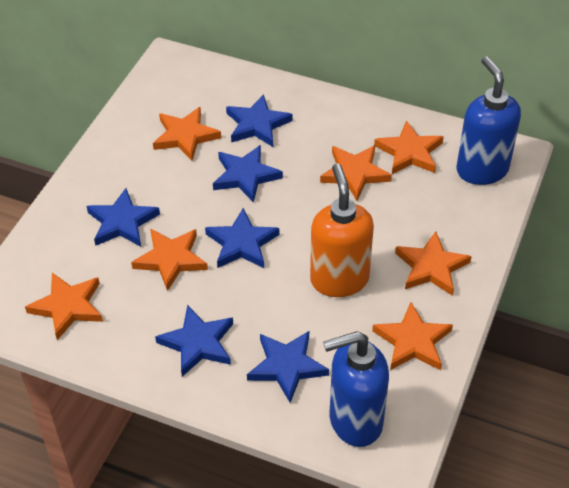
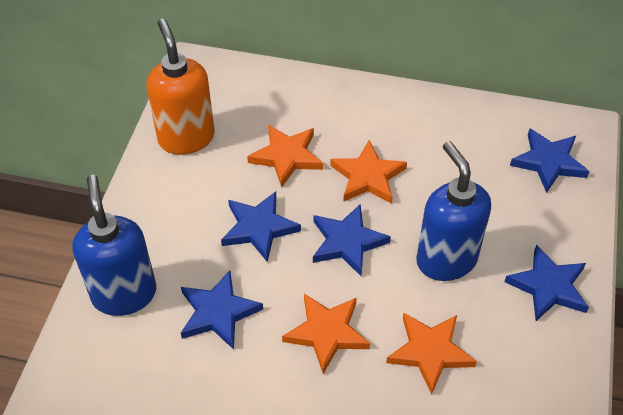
blue star: 6 -> 5
orange star: 7 -> 4

